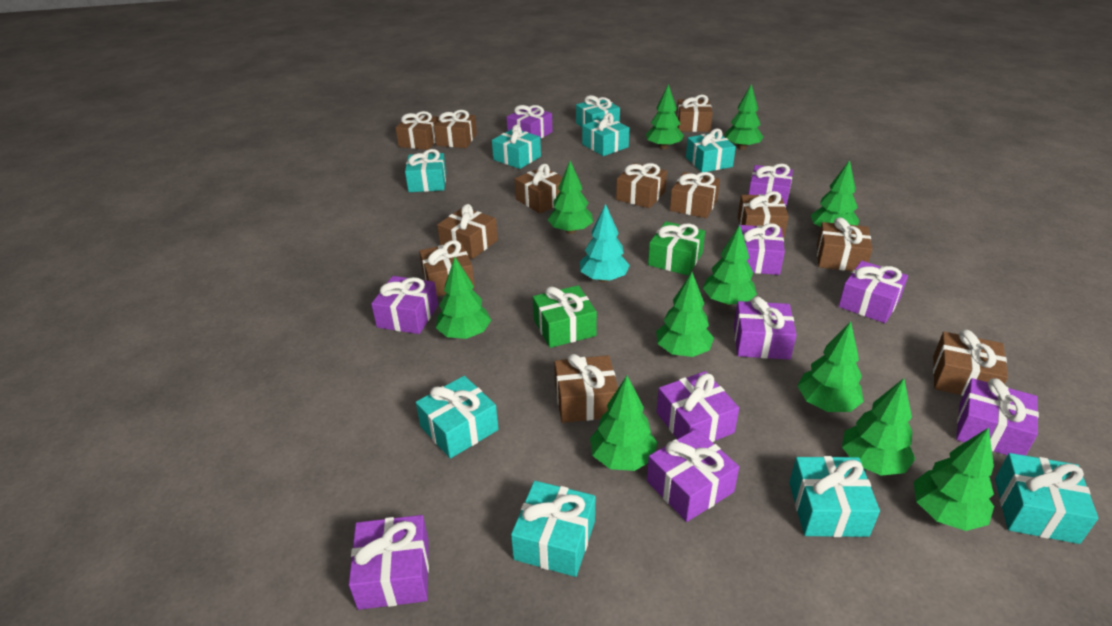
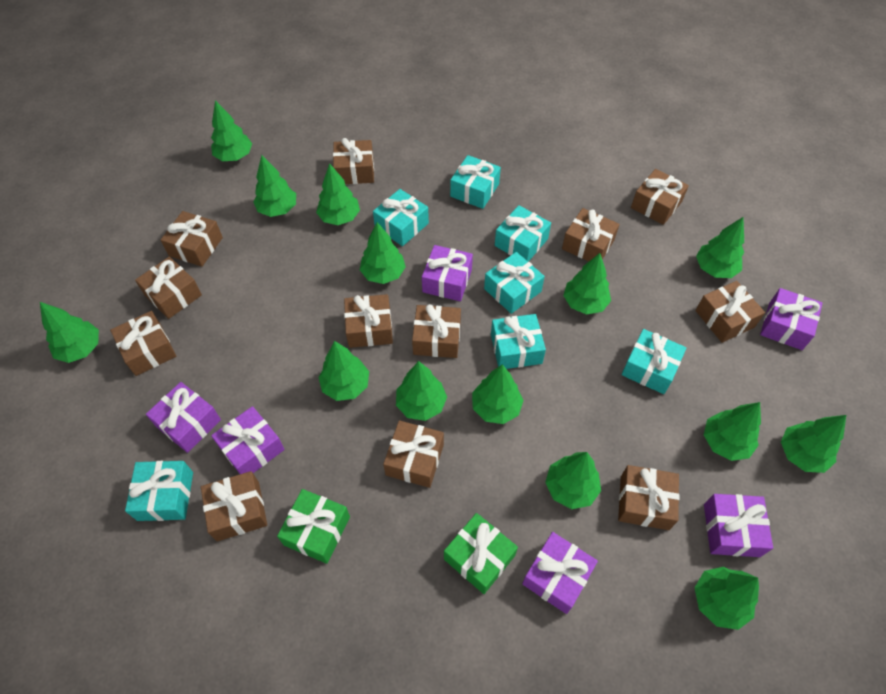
green tree: 11 -> 14
purple gift: 10 -> 6
turquoise gift: 9 -> 7
turquoise tree: 1 -> 0

